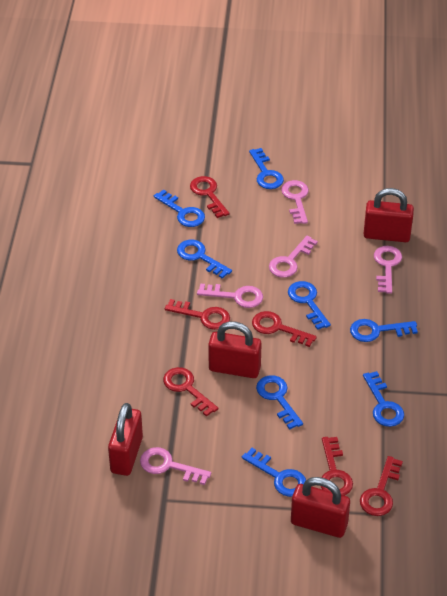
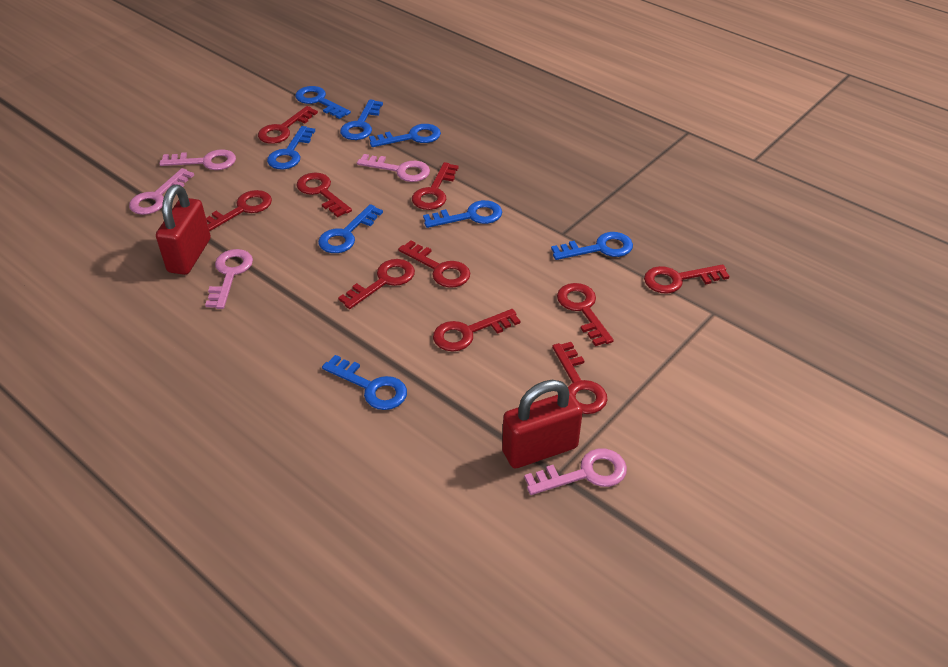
red key: 6 -> 10
red padlock: 4 -> 2

